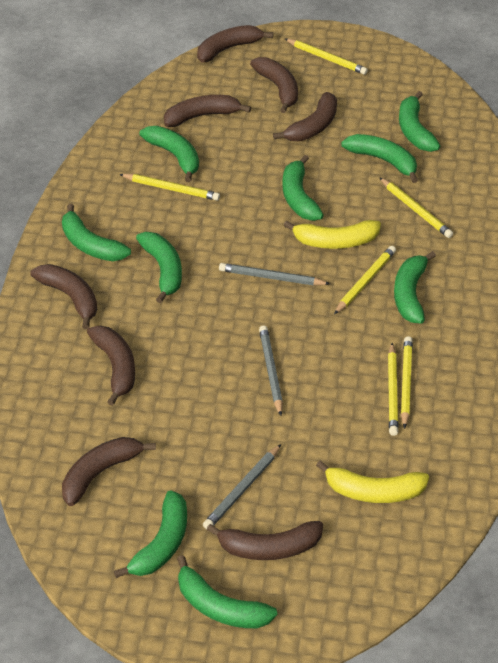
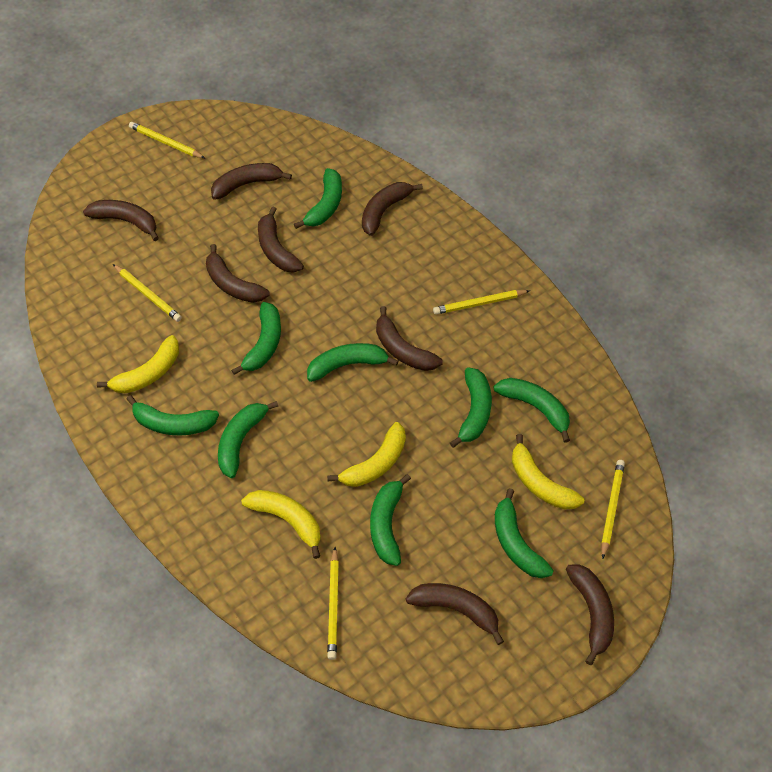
grey pencil: 3 -> 0
yellow banana: 2 -> 4
yellow pencil: 6 -> 5

